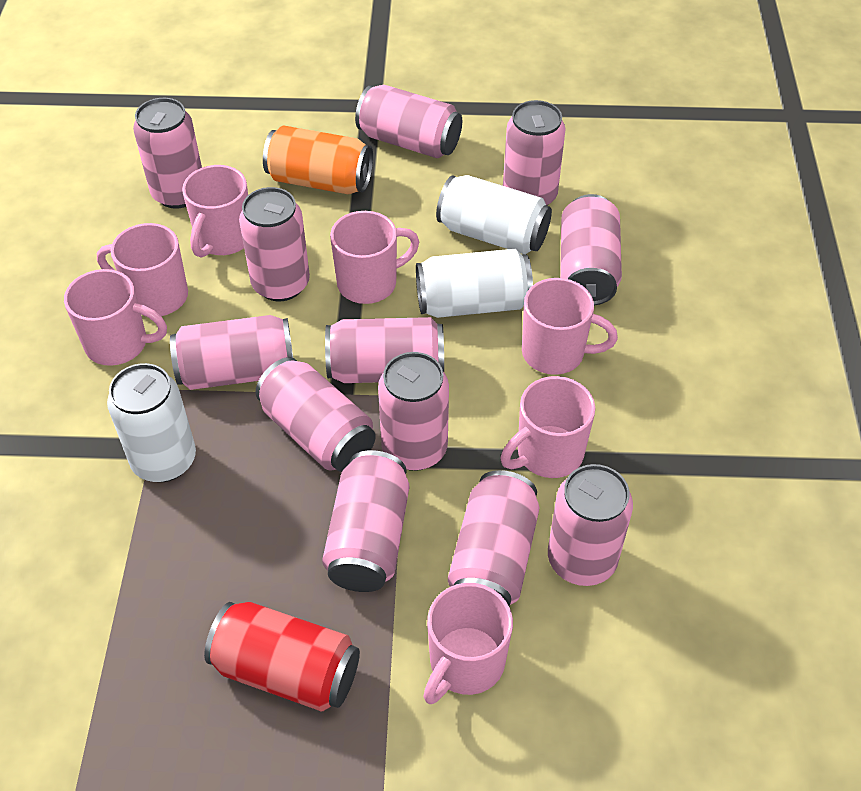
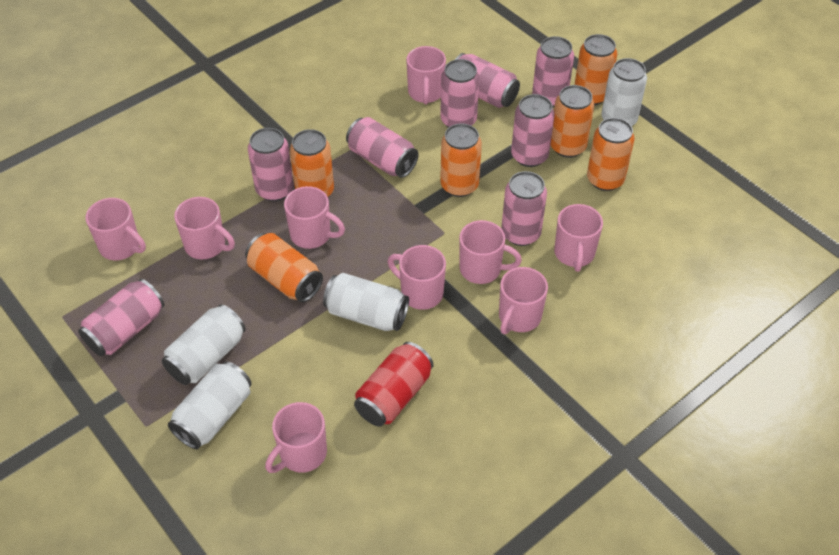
orange can: 1 -> 6
pink can: 12 -> 8
pink mug: 7 -> 9
white can: 3 -> 4

